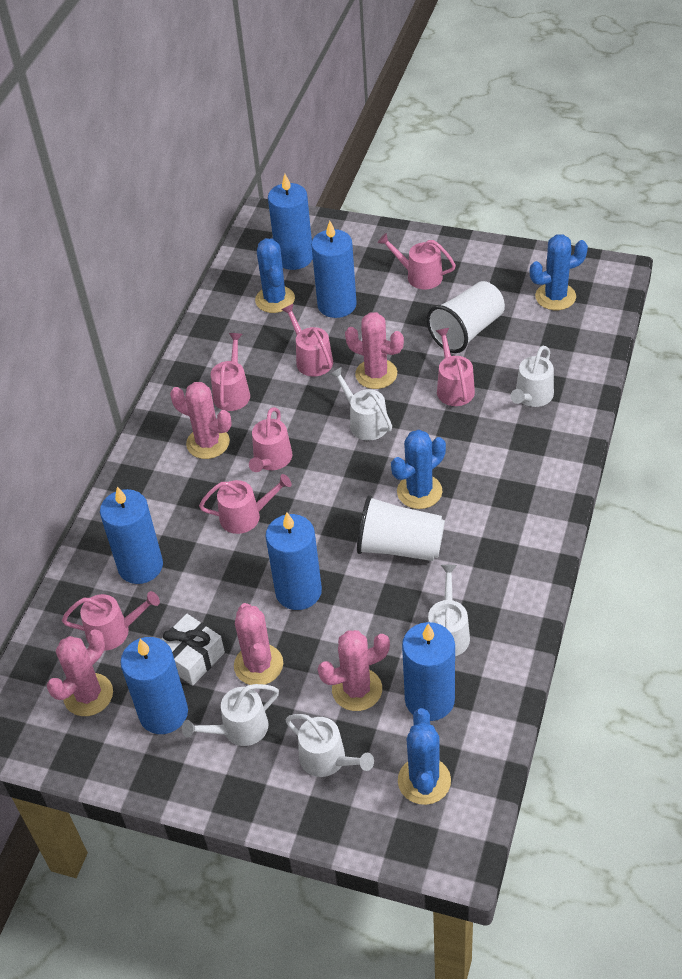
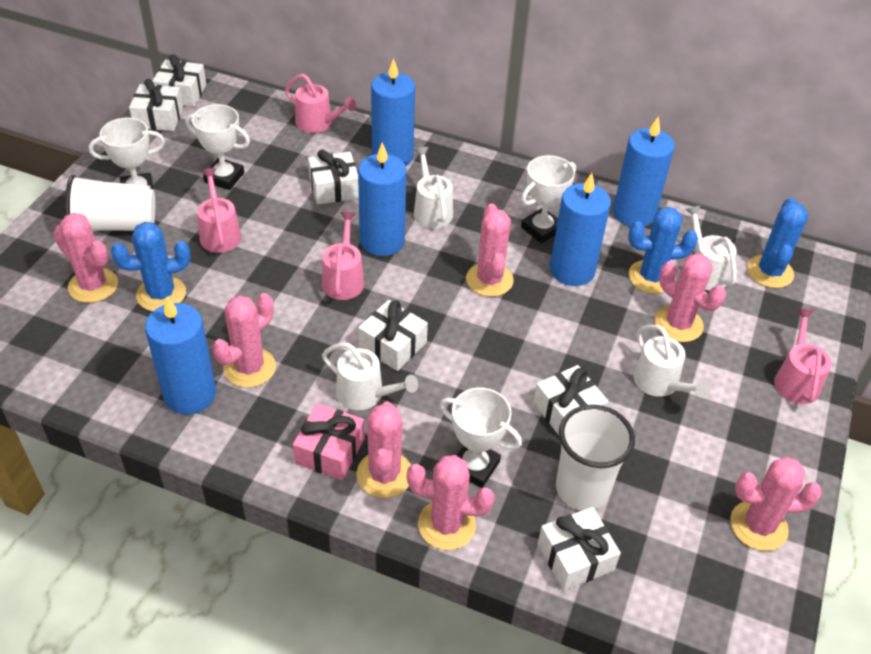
blue cactus: 4 -> 3
blue candle: 6 -> 5
pink cactus: 5 -> 7
pink gift: 0 -> 1
pink watering can: 7 -> 4
white gift: 1 -> 6
white trophy: 0 -> 4
white watering can: 5 -> 4

